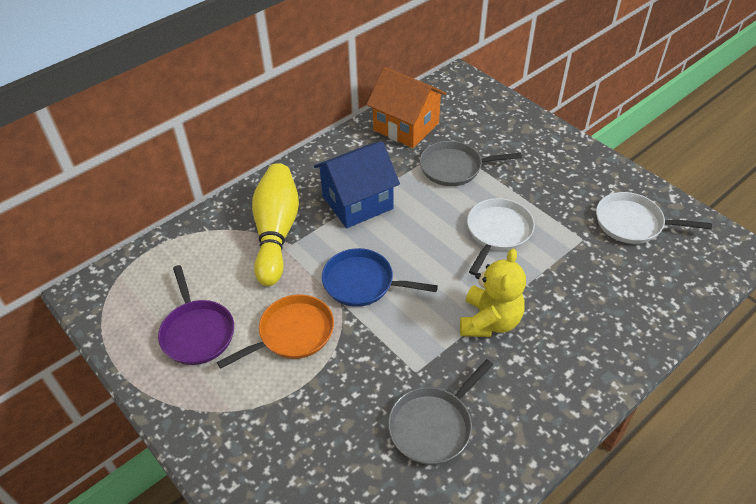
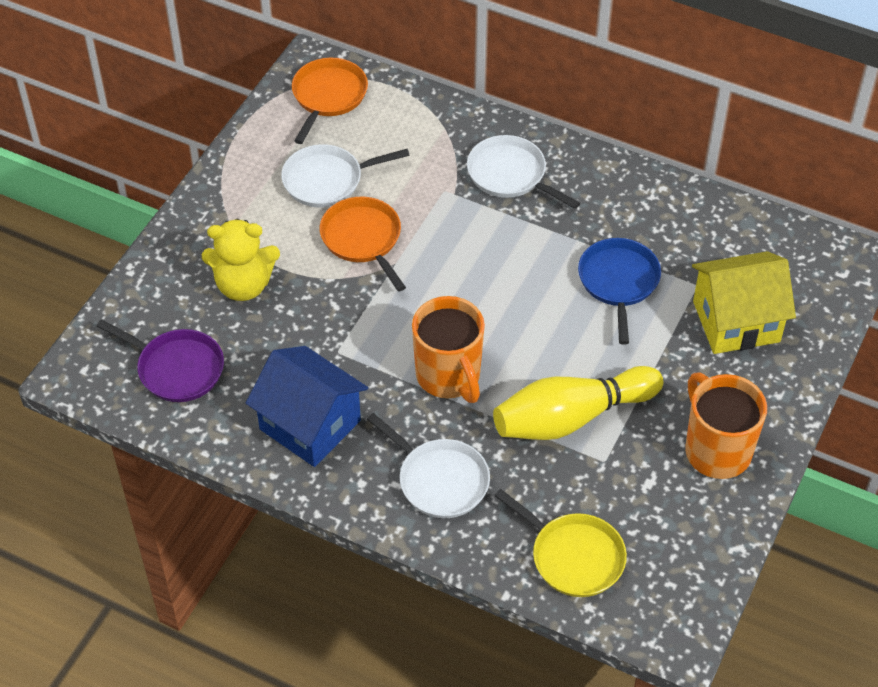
grey pan: 2 -> 0
orange house: 1 -> 0
orange mug: 0 -> 2
orange pan: 1 -> 2
white pan: 2 -> 3
yellow house: 0 -> 1
yellow pan: 0 -> 1

